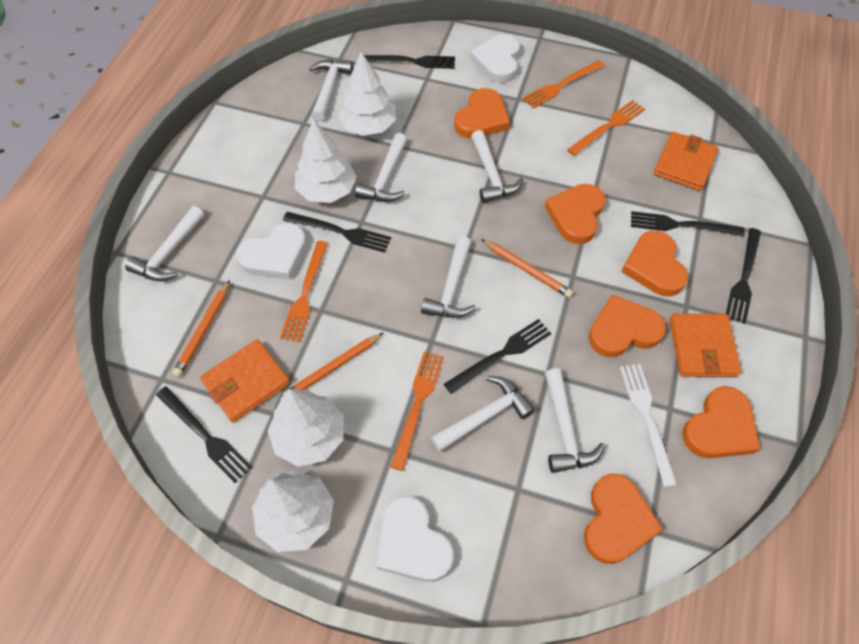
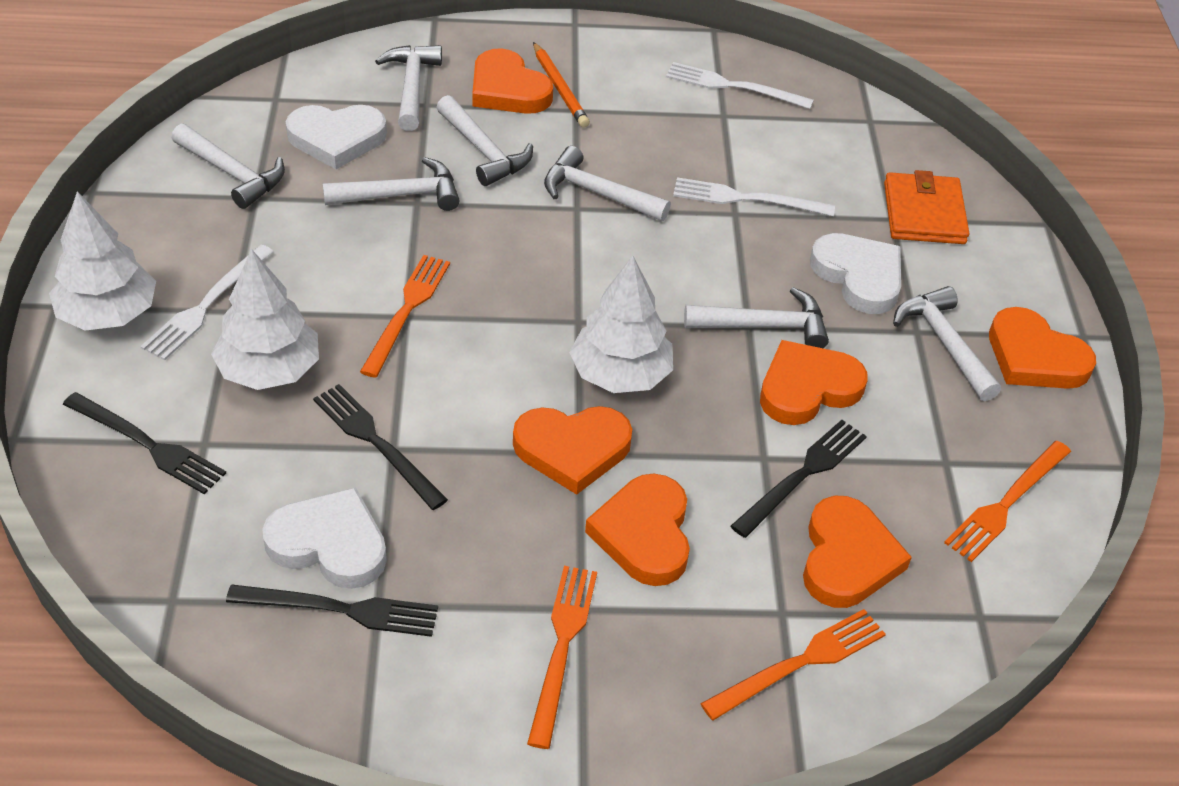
black fork: 6 -> 4
orange pencil: 3 -> 1
orange wallet: 3 -> 1
white fork: 1 -> 3
white tree: 4 -> 3

